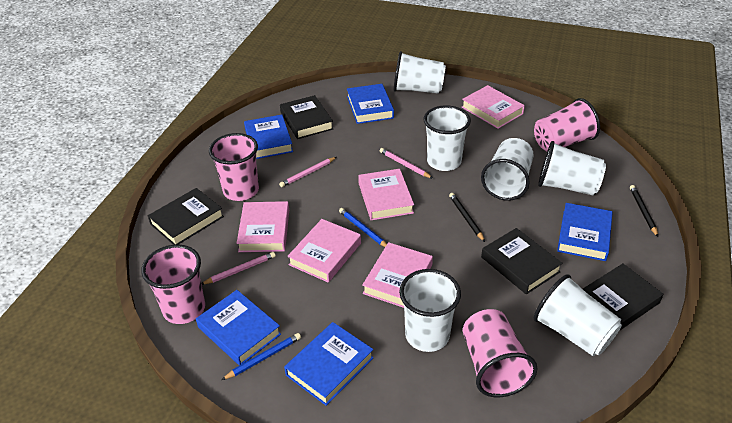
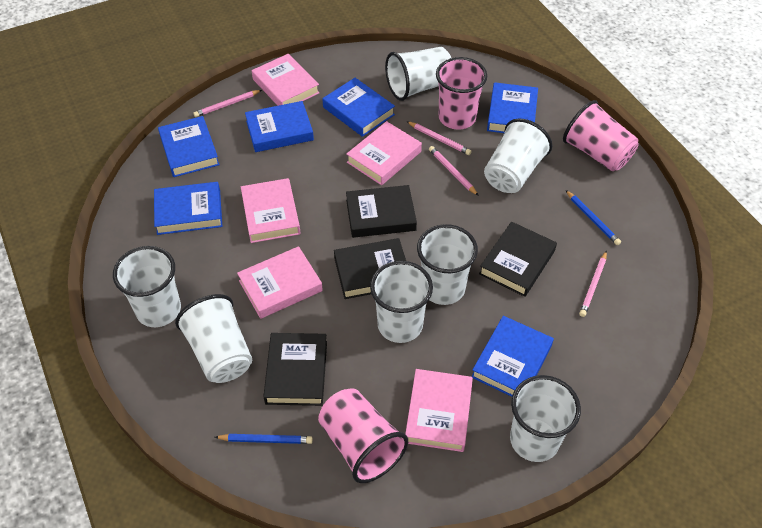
black pencil: 2 -> 0
blue book: 5 -> 6
pink cup: 4 -> 3
pink pencil: 3 -> 4
white cup: 6 -> 7

